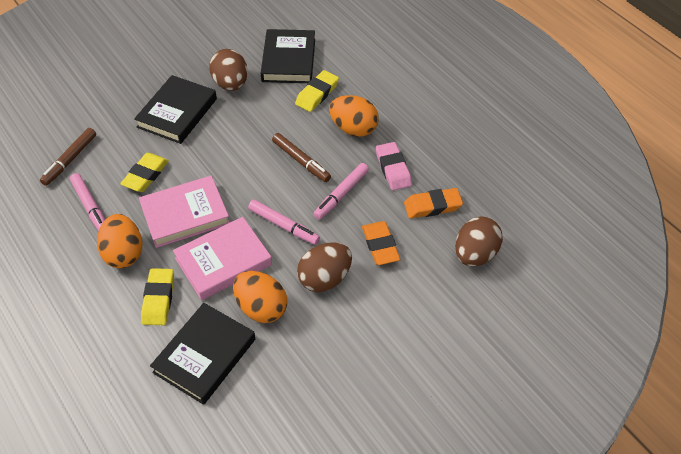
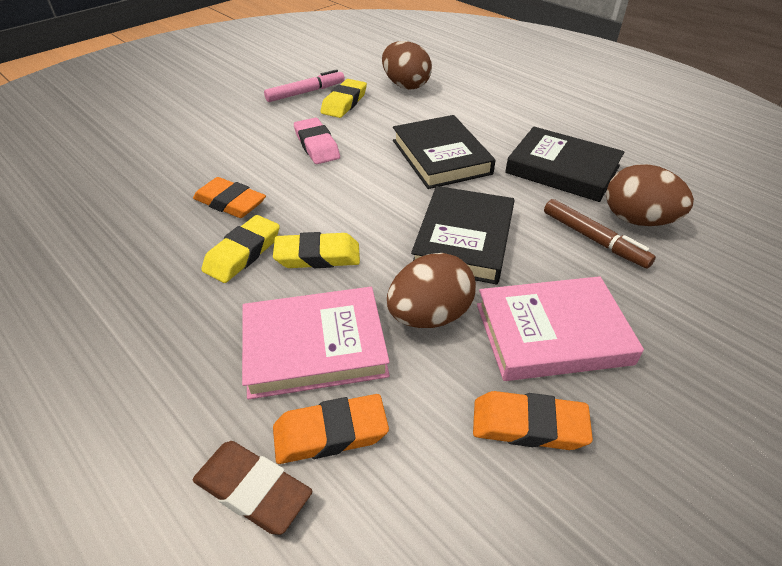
brown eraser: 0 -> 1
brown marker: 2 -> 1
orange egg: 3 -> 0
orange eraser: 2 -> 3
pink marker: 3 -> 1

